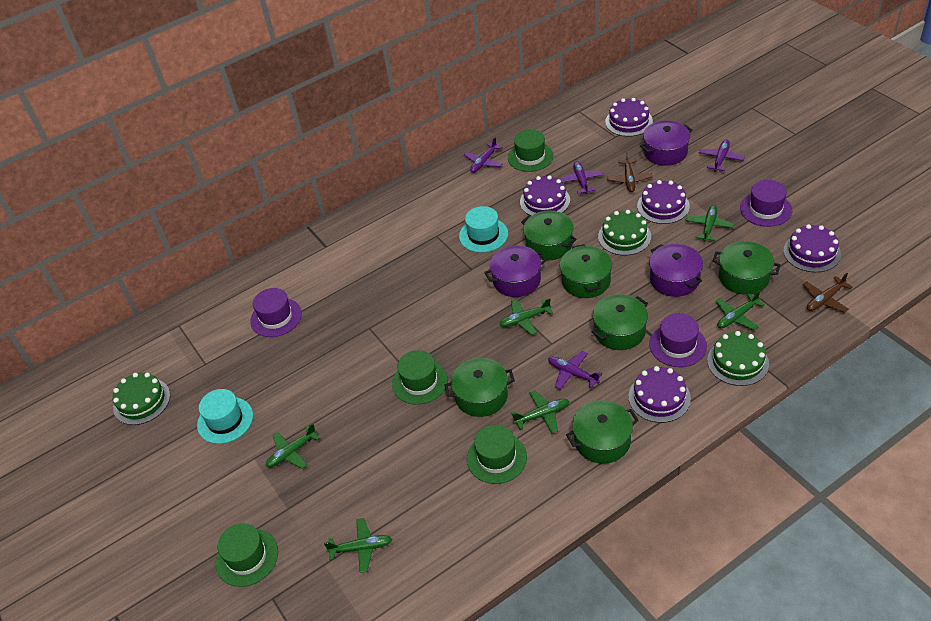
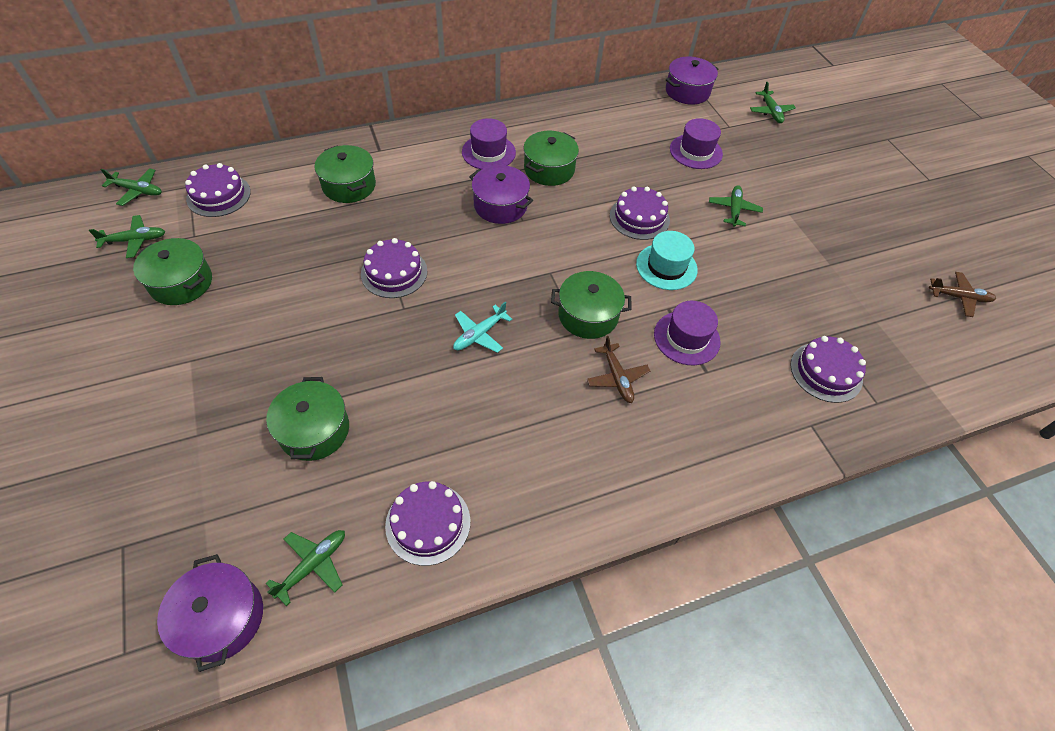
green cake: 3 -> 0
green hat: 4 -> 0
green plane: 6 -> 5
green pot: 6 -> 5
purple plane: 4 -> 0
turquoise hat: 2 -> 1
turquoise plane: 0 -> 1

